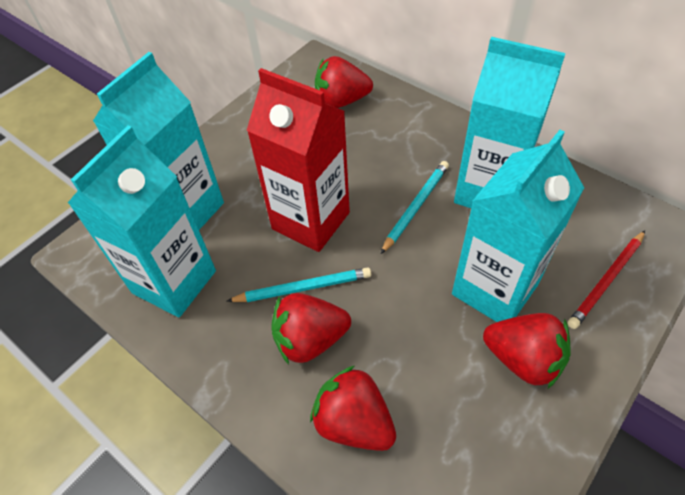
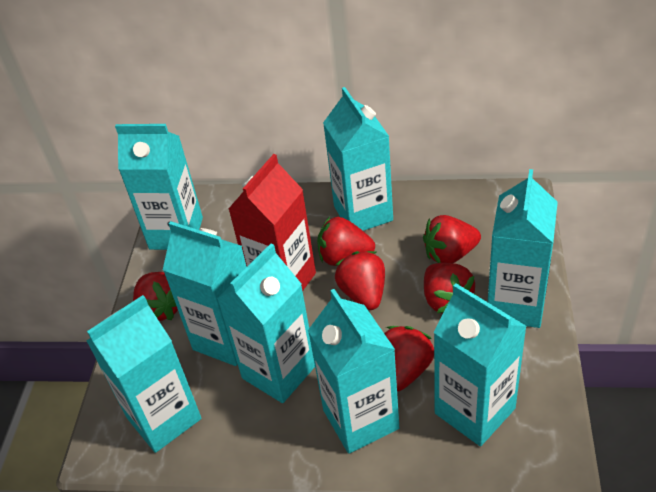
red pencil: 1 -> 0
red strawberry: 4 -> 6
turquoise carton: 4 -> 8
turquoise pencil: 2 -> 0

